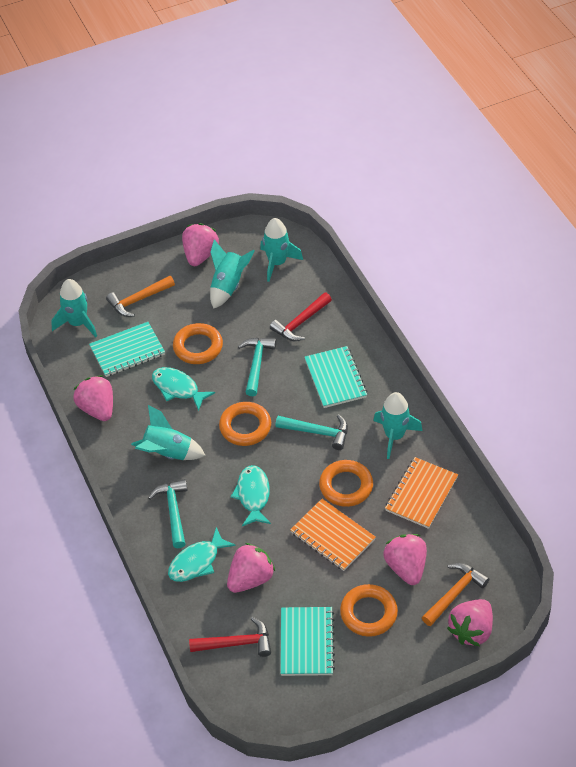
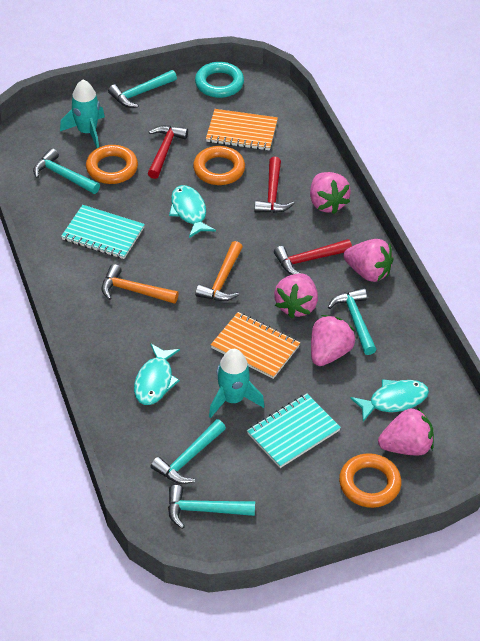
orange ring: 4 -> 3
red hammer: 2 -> 3
turquoise hammer: 3 -> 5
turquoise notebook: 3 -> 2
turquoise ring: 0 -> 1
turquoise rocket: 5 -> 2

